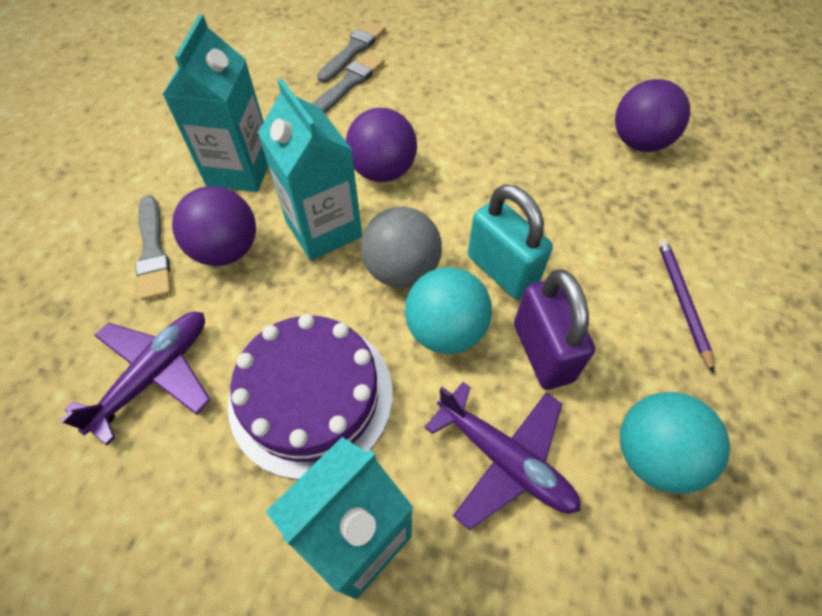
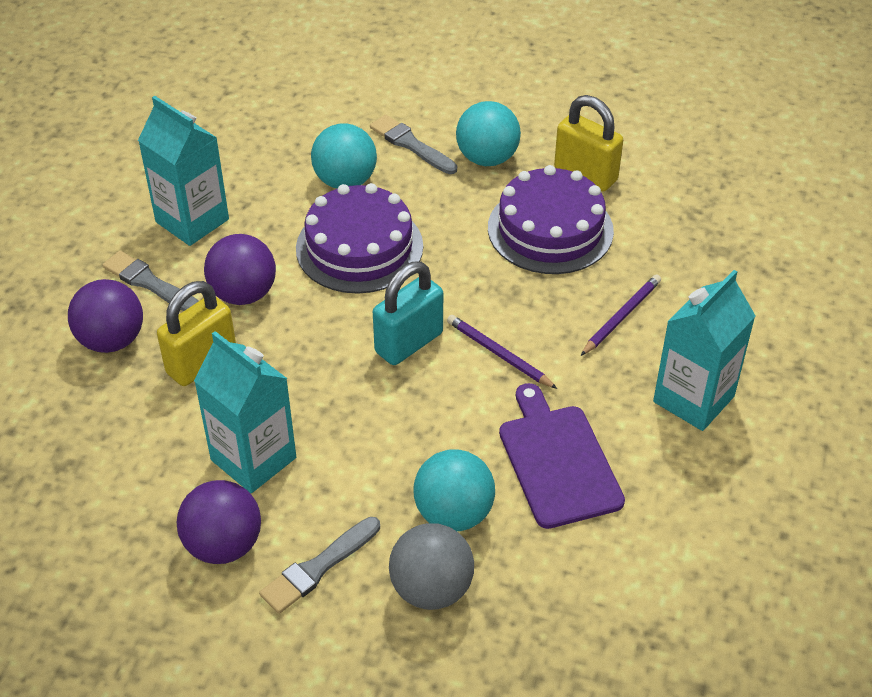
purple cake: 1 -> 2
purple cutting board: 0 -> 1
purple padlock: 1 -> 0
purple pencil: 1 -> 2
purple plane: 2 -> 0
turquoise ball: 2 -> 3
yellow padlock: 0 -> 2

